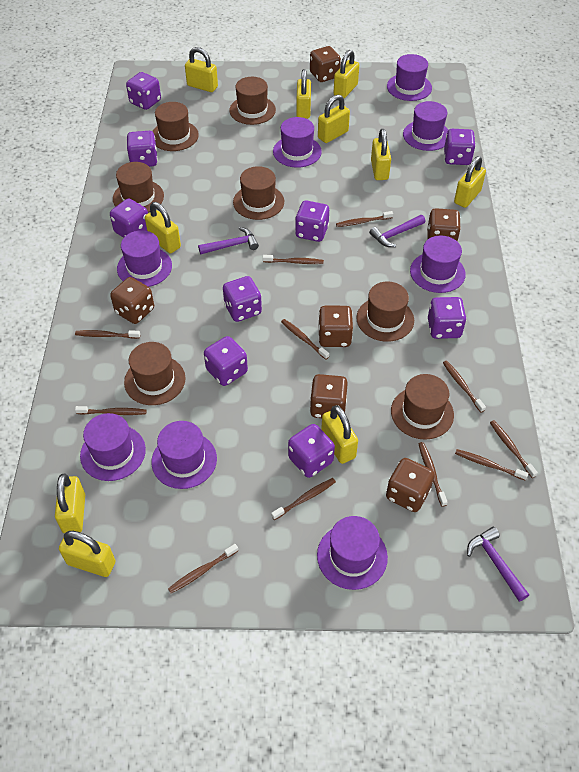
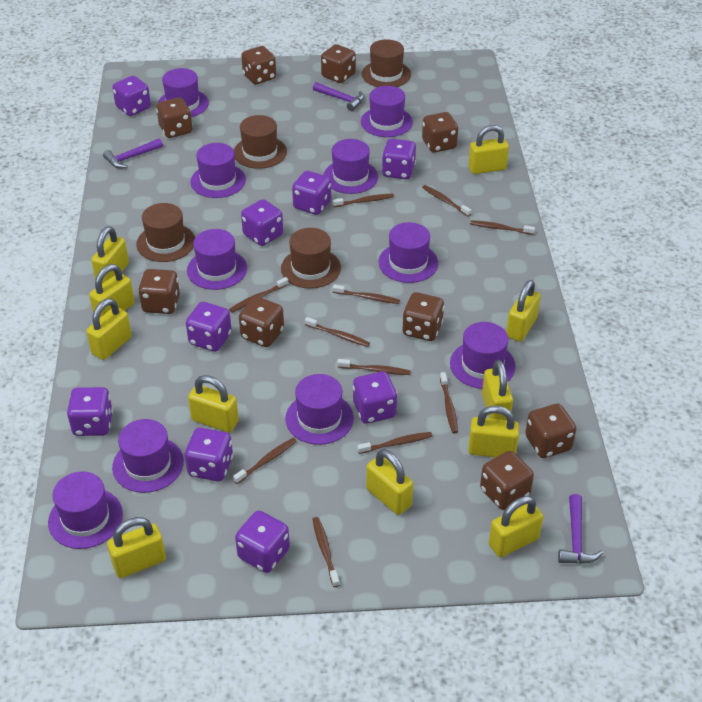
brown dice: 6 -> 9
brown hat: 7 -> 4
purple hat: 8 -> 10
yellow padlock: 10 -> 11

